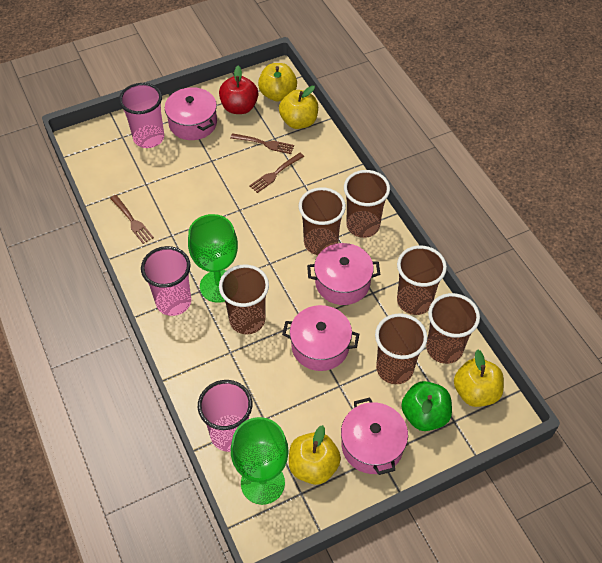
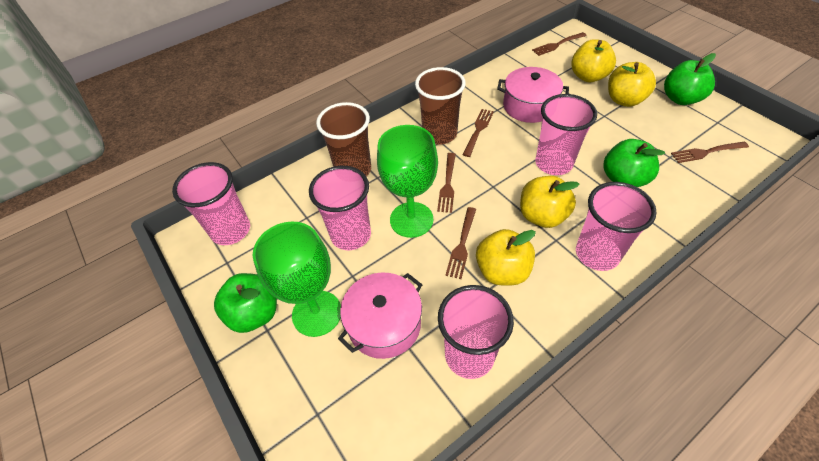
brown cup: 6 -> 2
brown fork: 3 -> 5
green apple: 1 -> 3
pink cup: 3 -> 5
pink pot: 4 -> 2
red apple: 1 -> 0

